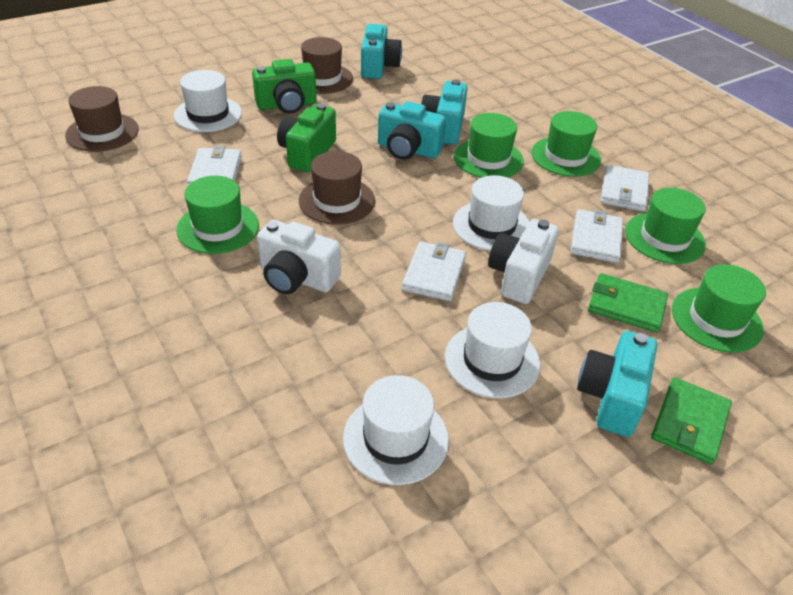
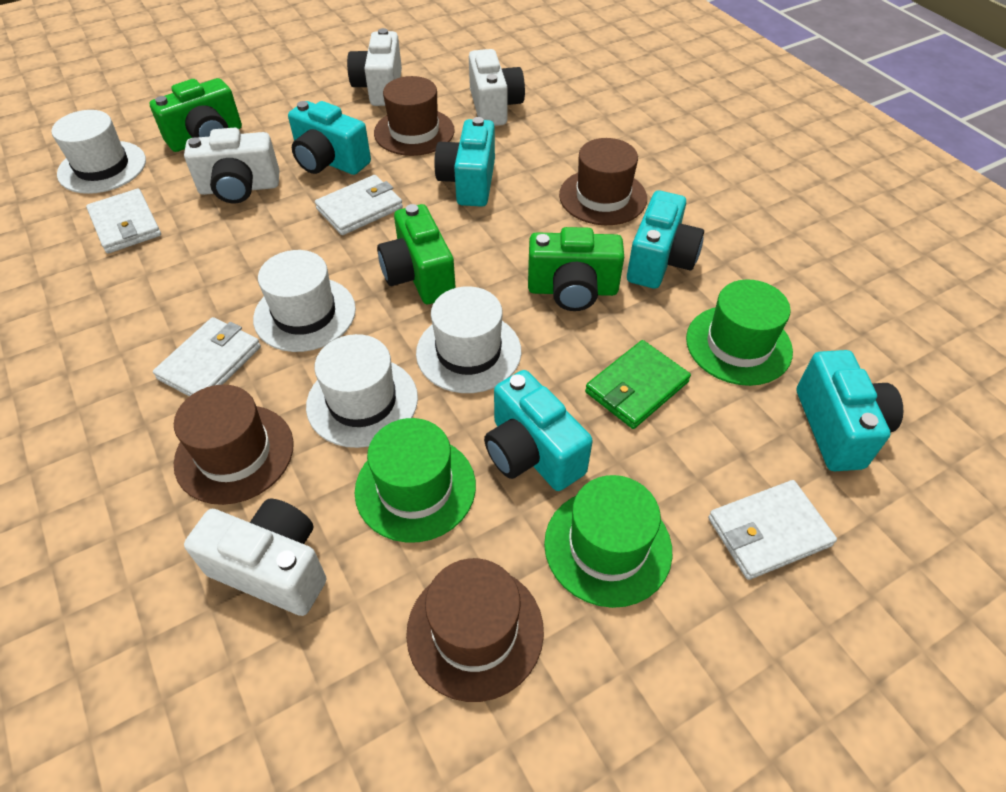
brown hat: 3 -> 4
green camera: 2 -> 3
green hat: 5 -> 3
green wallet: 2 -> 1
turquoise camera: 4 -> 5
white camera: 2 -> 4

